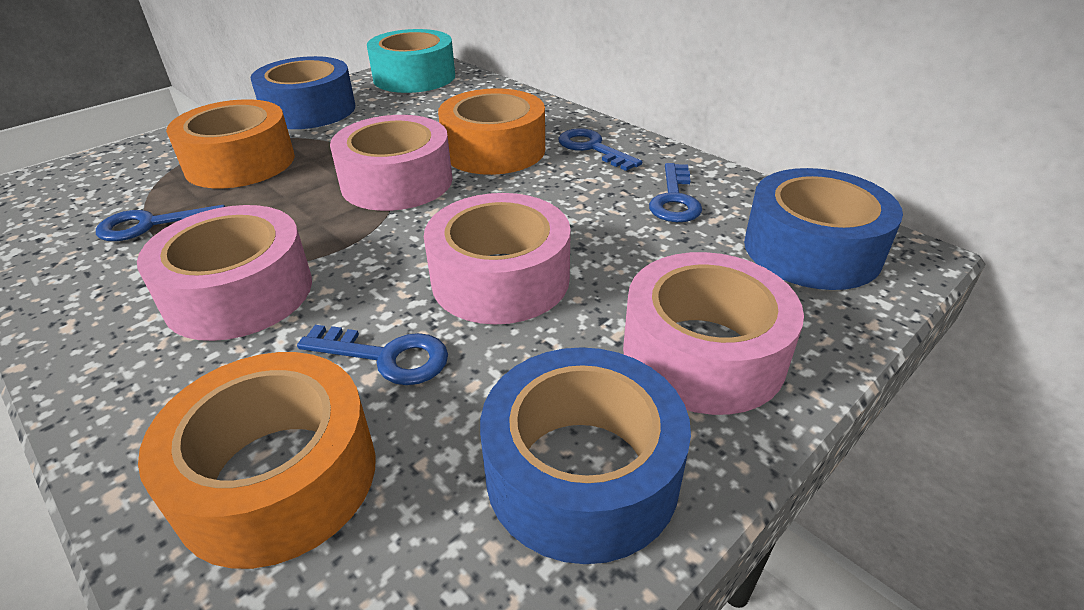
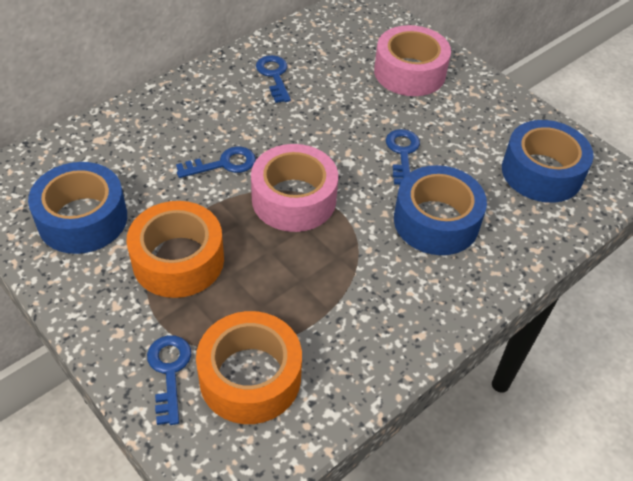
orange tape: 3 -> 2
pink tape: 4 -> 2
turquoise tape: 1 -> 0

